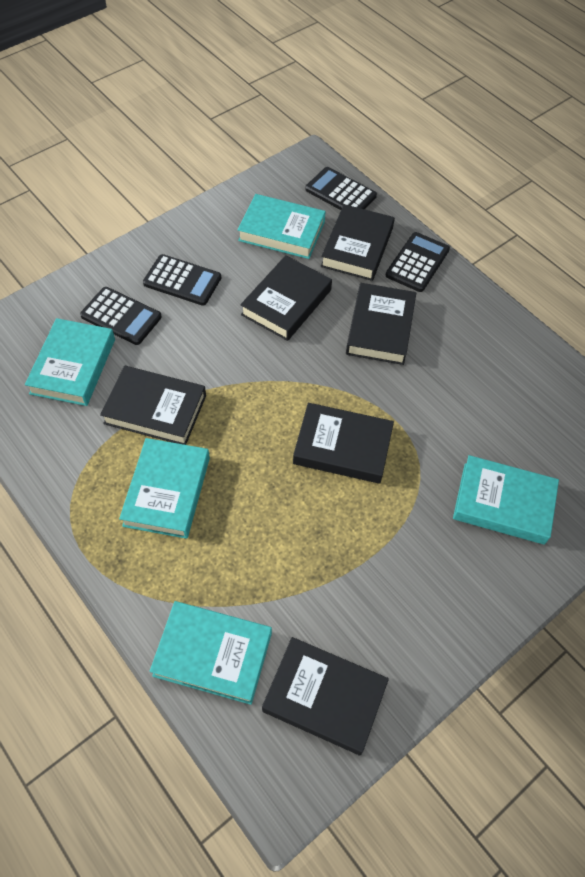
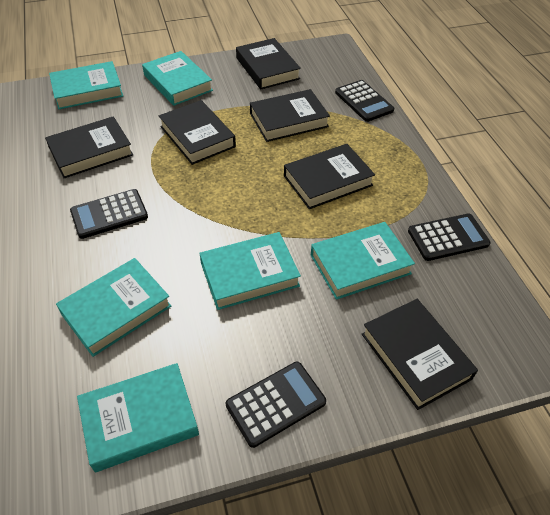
turquoise book: 5 -> 6

